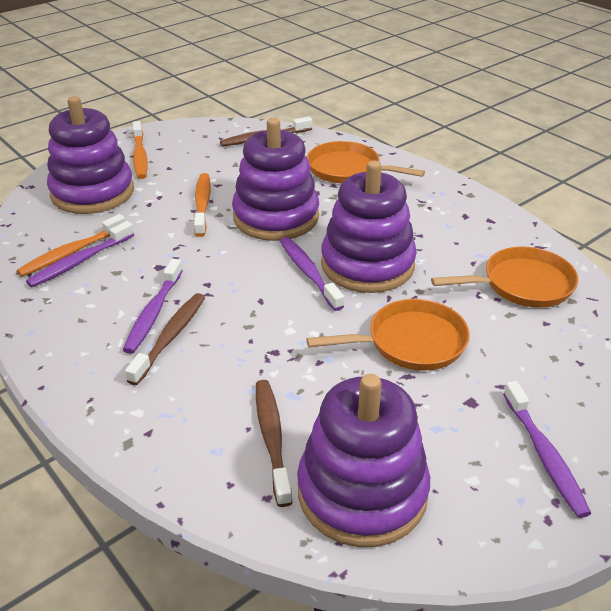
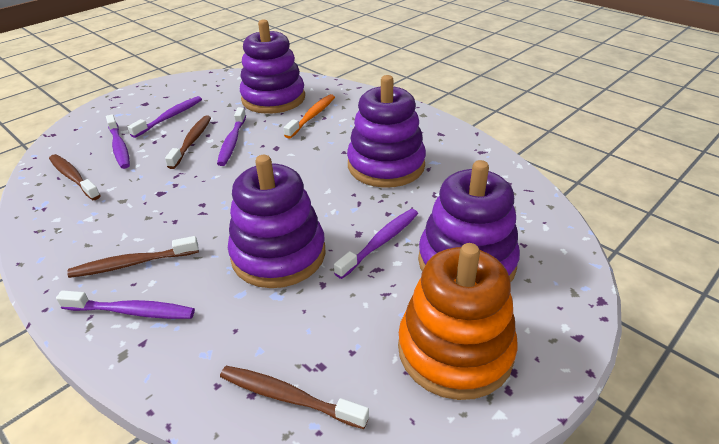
brown toothbrush: 3 -> 4
orange pan: 3 -> 0
orange stacking toy: 0 -> 1
orange toothbrush: 3 -> 1
purple toothbrush: 4 -> 5

